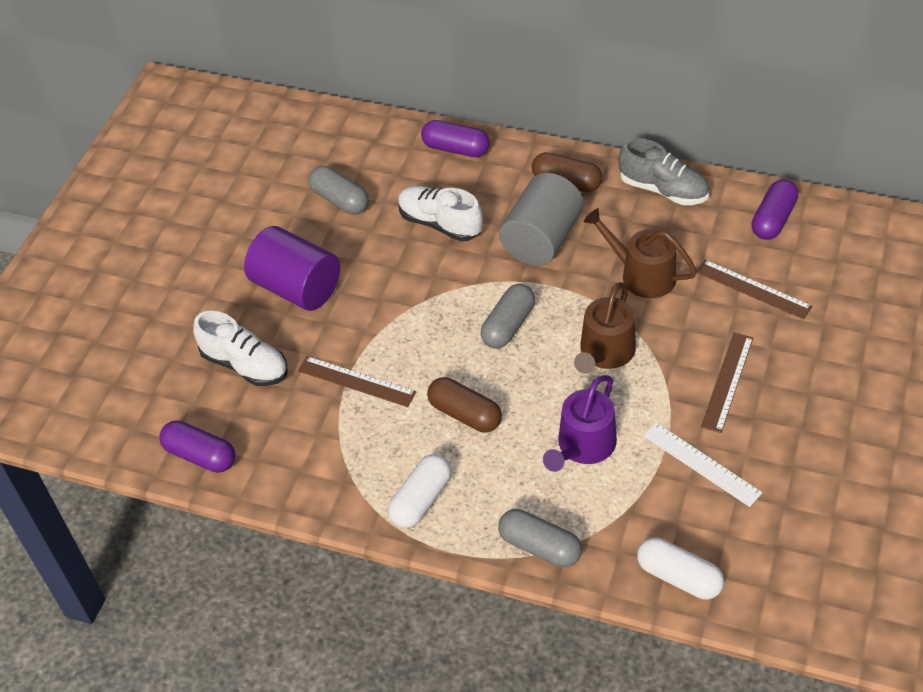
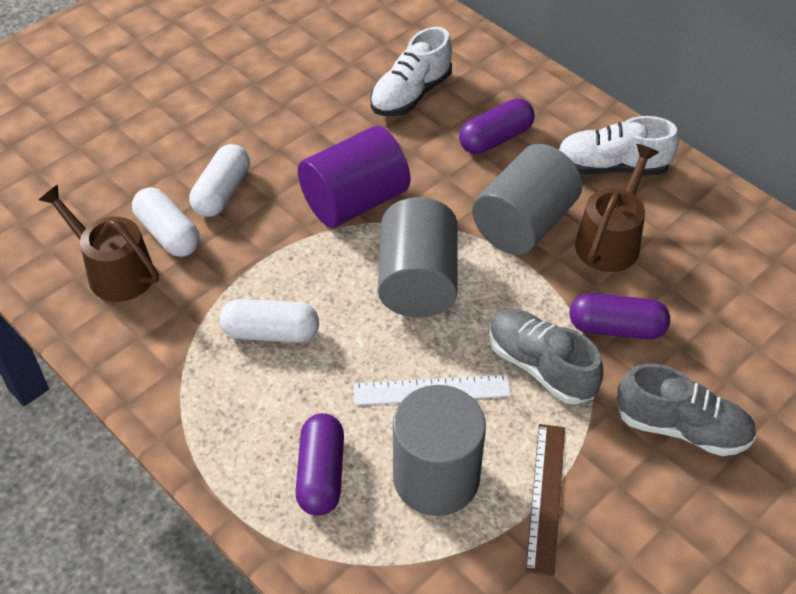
brown capsule: 2 -> 0
brown ruler: 3 -> 1
grey capsule: 3 -> 0
grey cylinder: 1 -> 3
grey shoe: 1 -> 2
purple watering can: 1 -> 0
white capsule: 2 -> 3

